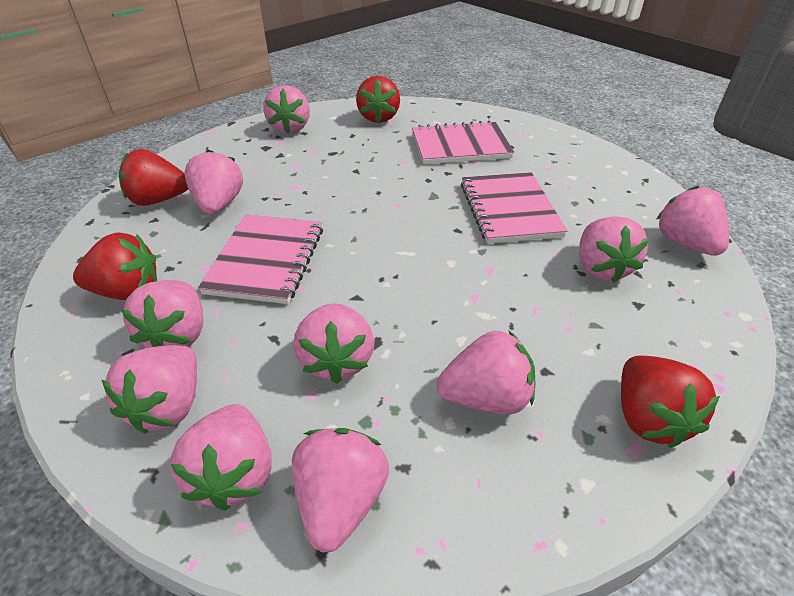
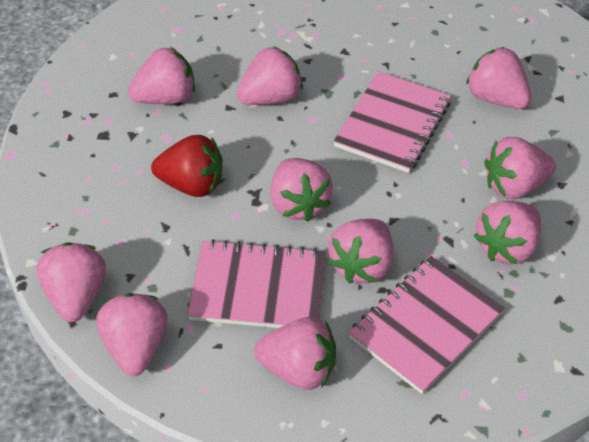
red strawberry: 4 -> 1

